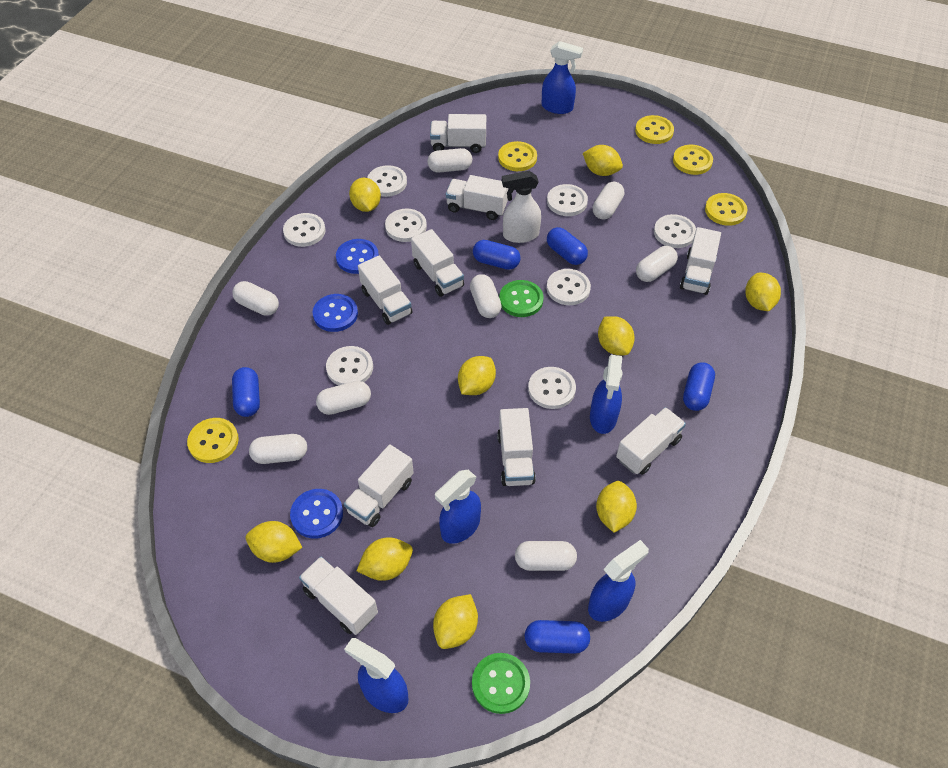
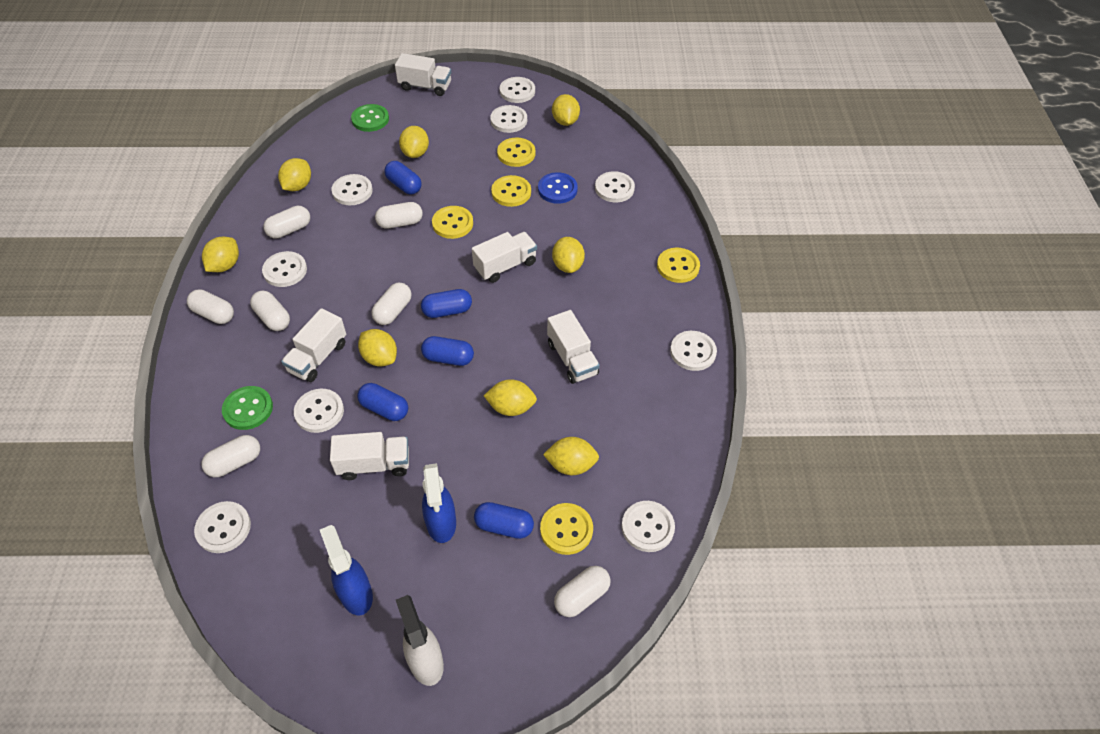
blue button: 3 -> 1
blue spray bottle: 5 -> 2
white button: 8 -> 9
white capsule: 8 -> 7
white truck: 9 -> 5
yellow lemon: 9 -> 8

